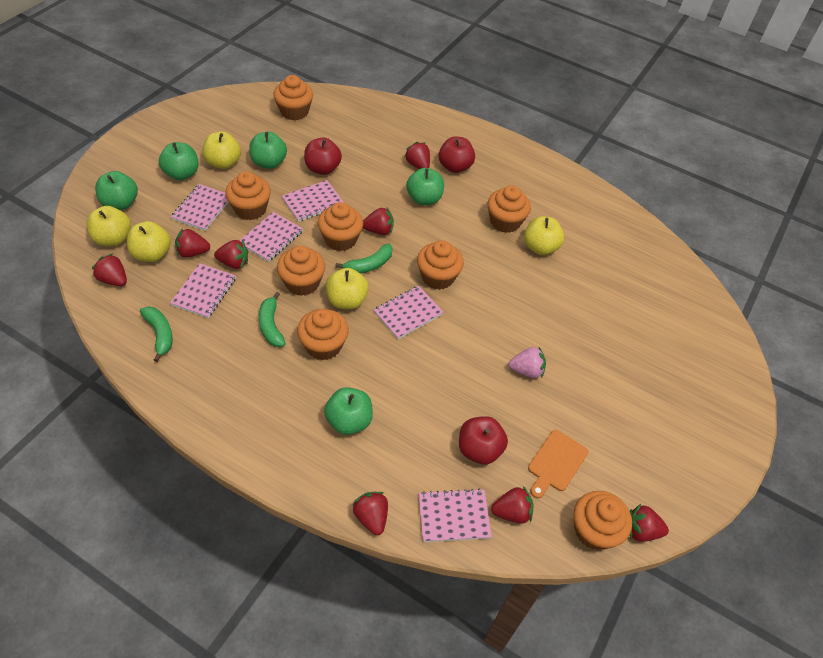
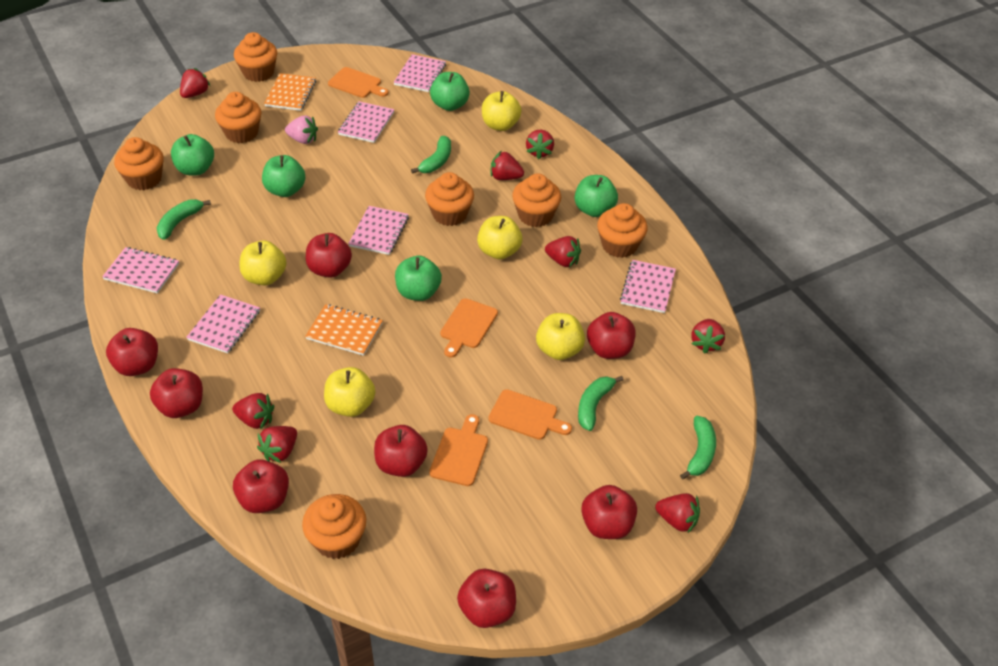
green banana: 3 -> 4
orange cupcake: 8 -> 7
orange cutting board: 1 -> 4
orange notebook: 0 -> 2
red apple: 3 -> 8

